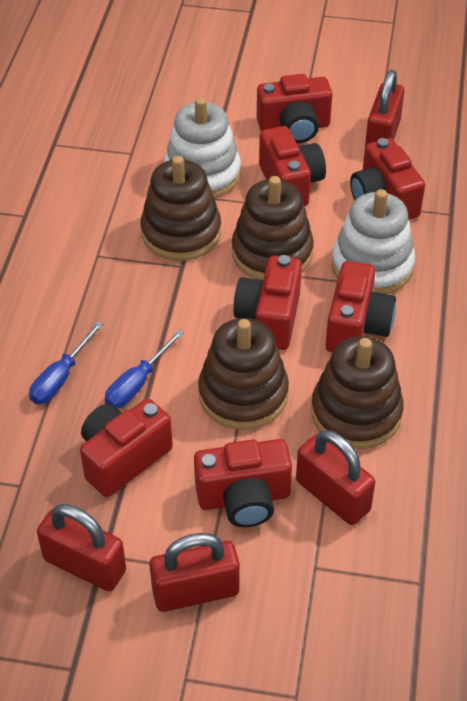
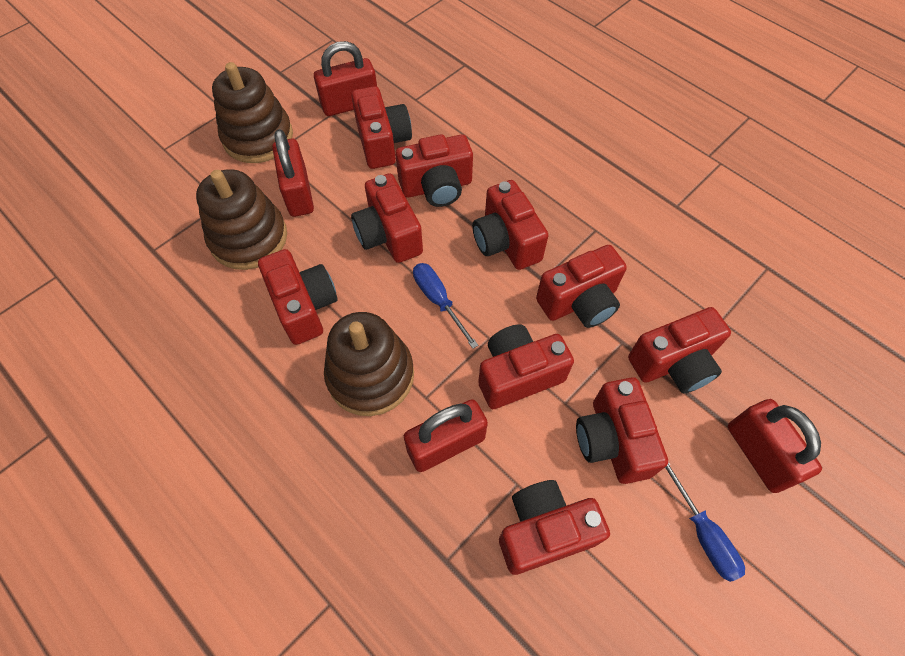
brown stacking toy: 4 -> 3
red camera: 7 -> 10
white stacking toy: 2 -> 0

